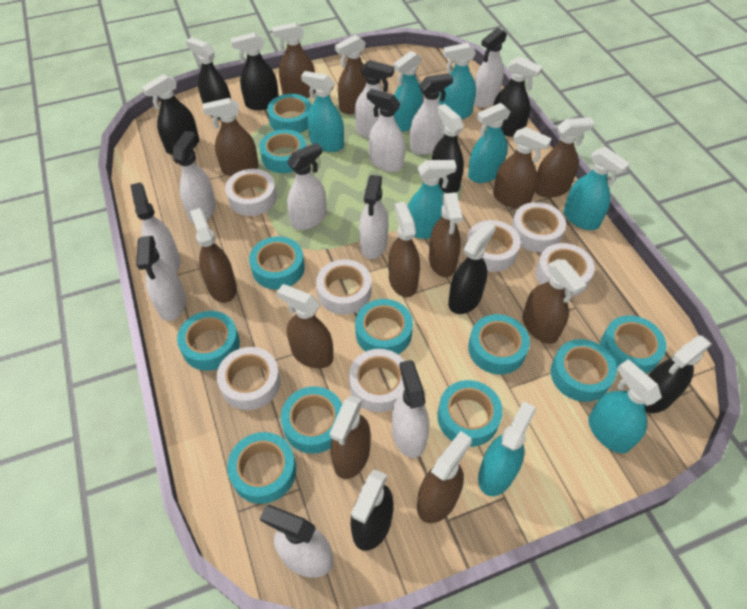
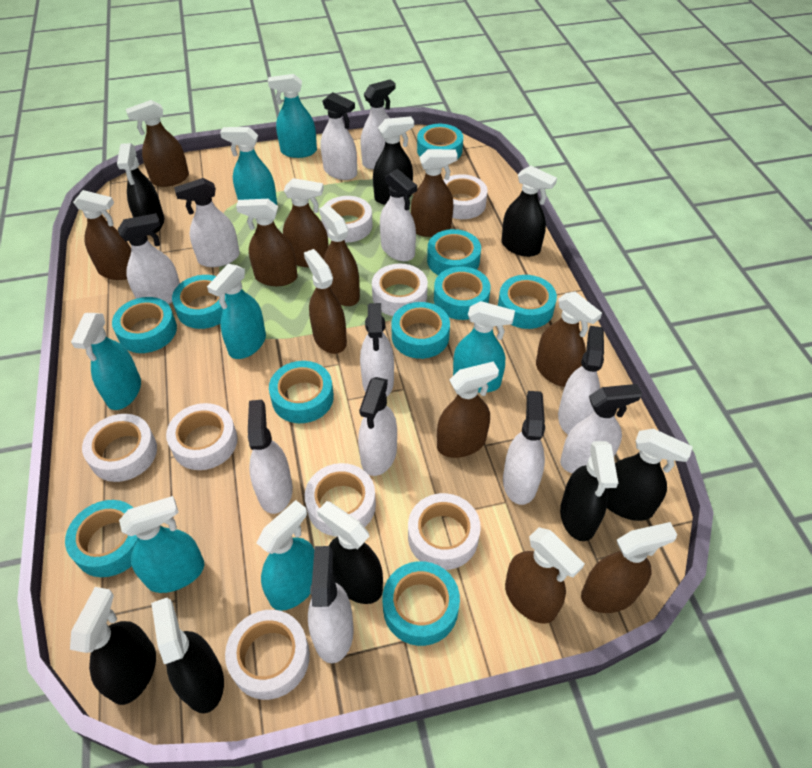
brown spray bottle: 12 -> 11
turquoise spray bottle: 8 -> 7
turquoise tape: 11 -> 10
white spray bottle: 11 -> 12
white tape: 7 -> 8

